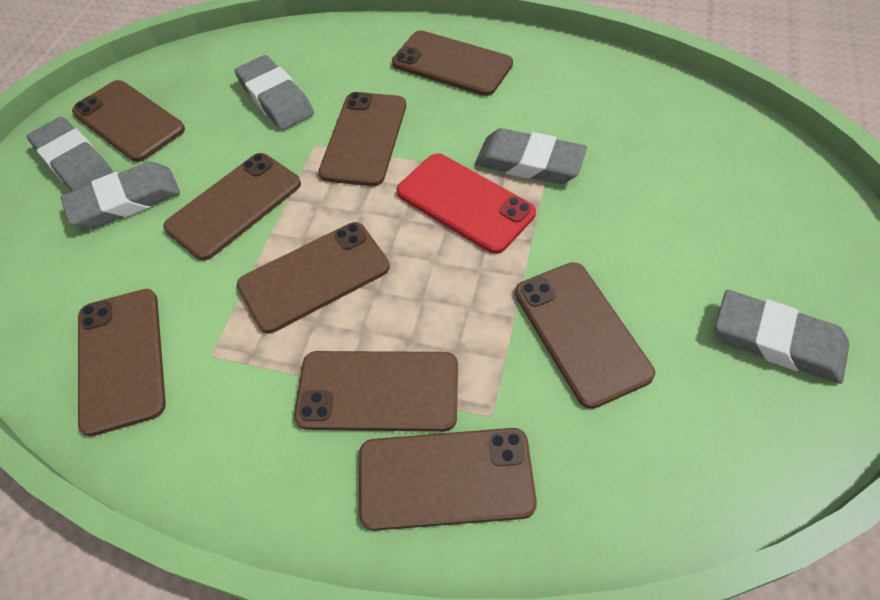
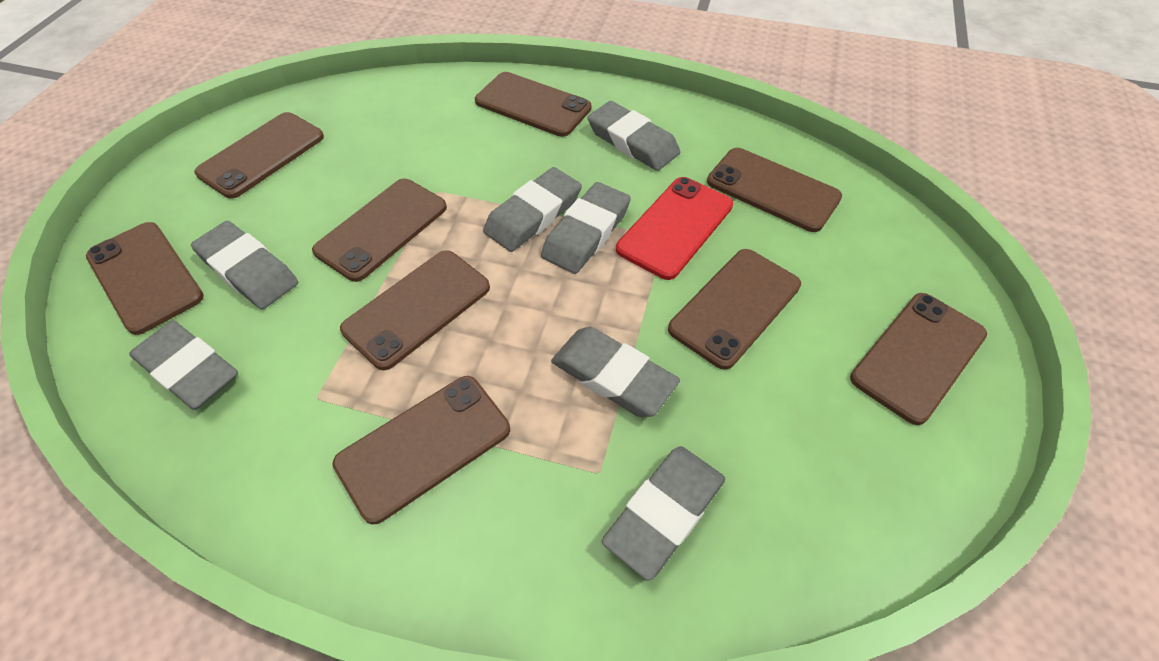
grey eraser: 5 -> 7

